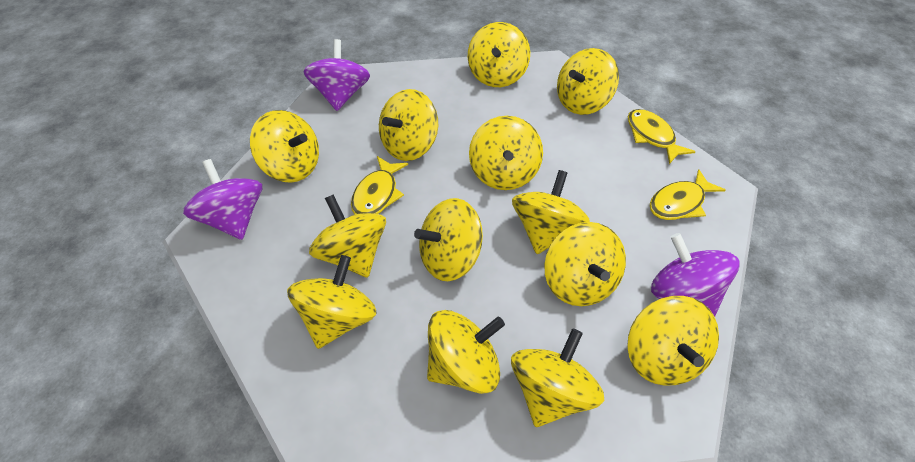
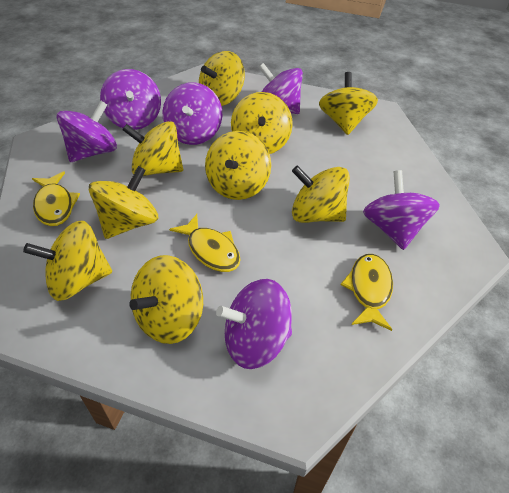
purple spinning top: 3 -> 6
yellow spinning top: 13 -> 9

